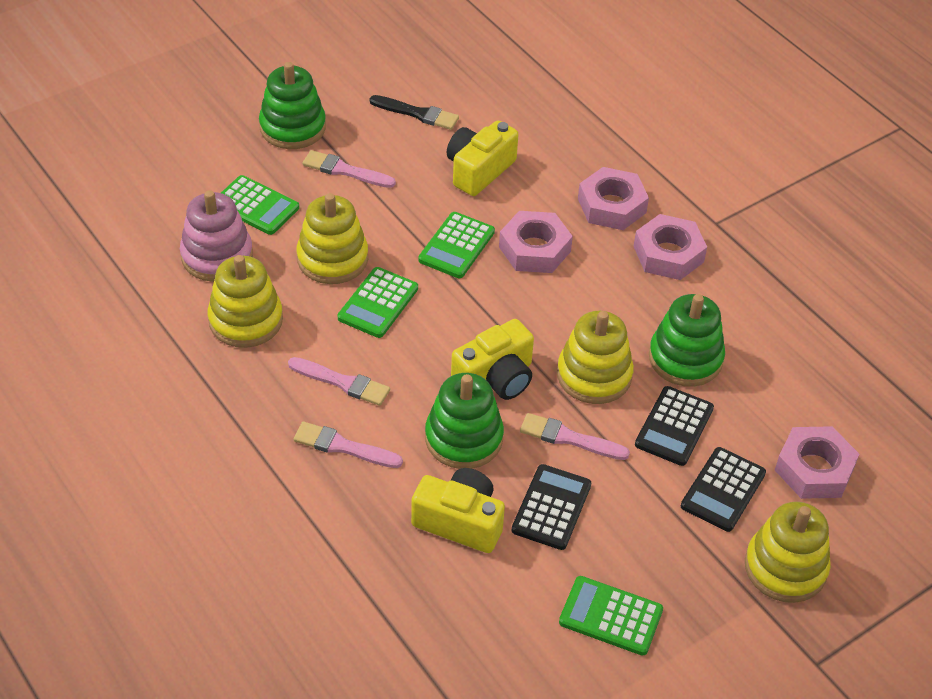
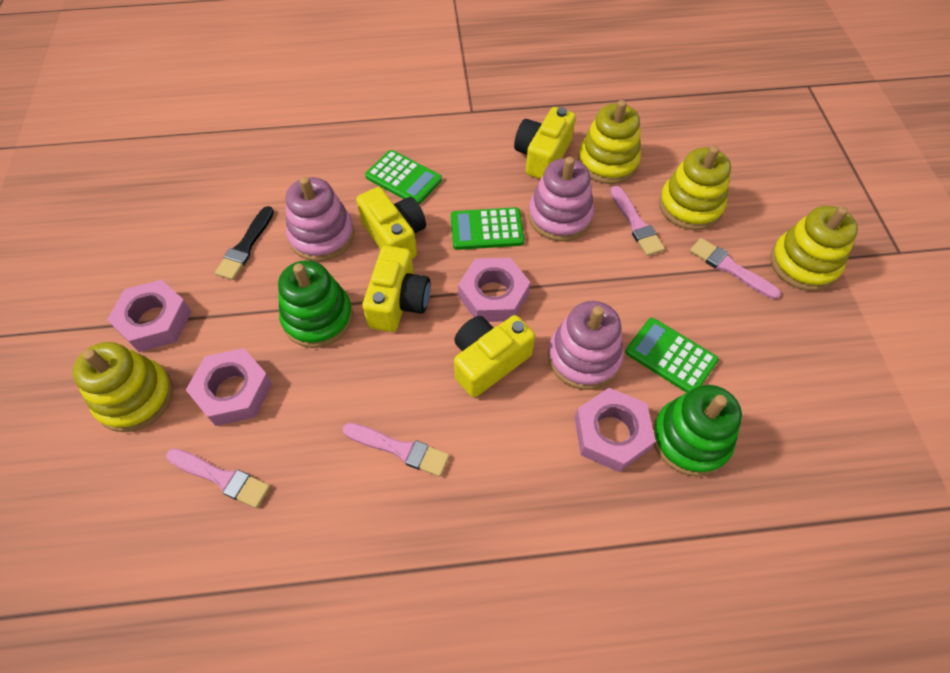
black calculator: 3 -> 0
green calculator: 4 -> 3
green stacking toy: 3 -> 2
pink stacking toy: 1 -> 3
yellow camera: 3 -> 4

